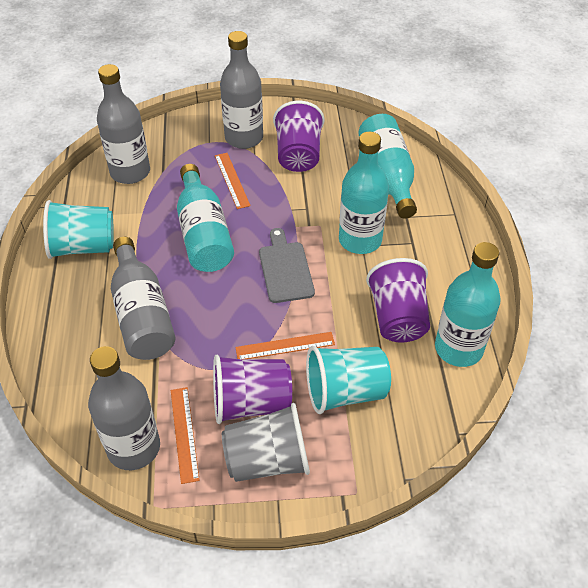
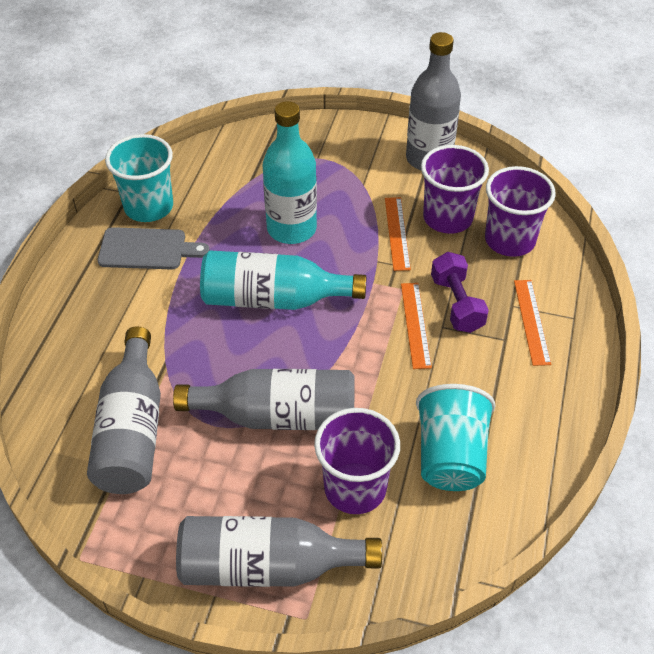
grey cup: 1 -> 0
purple dumbbell: 0 -> 1
turquoise bottle: 4 -> 2

